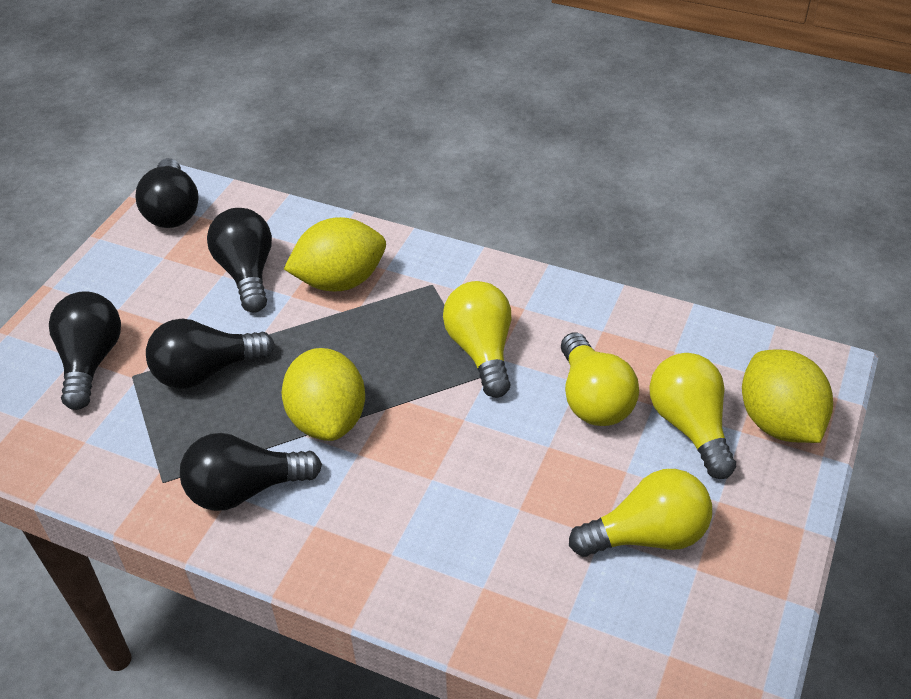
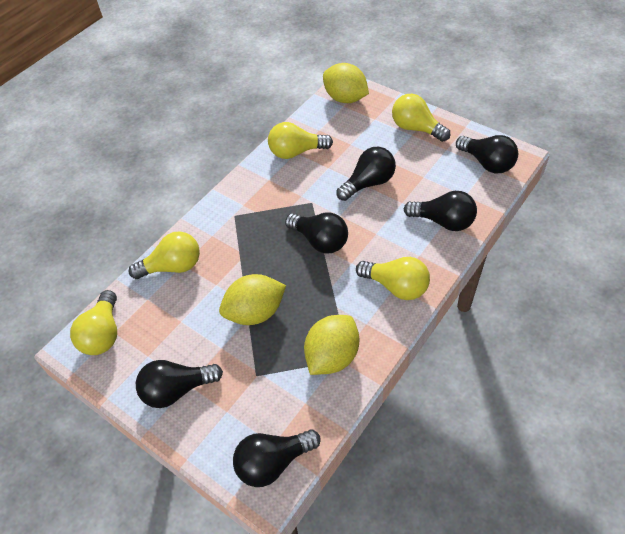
black light bulb: 5 -> 6
yellow light bulb: 4 -> 5

